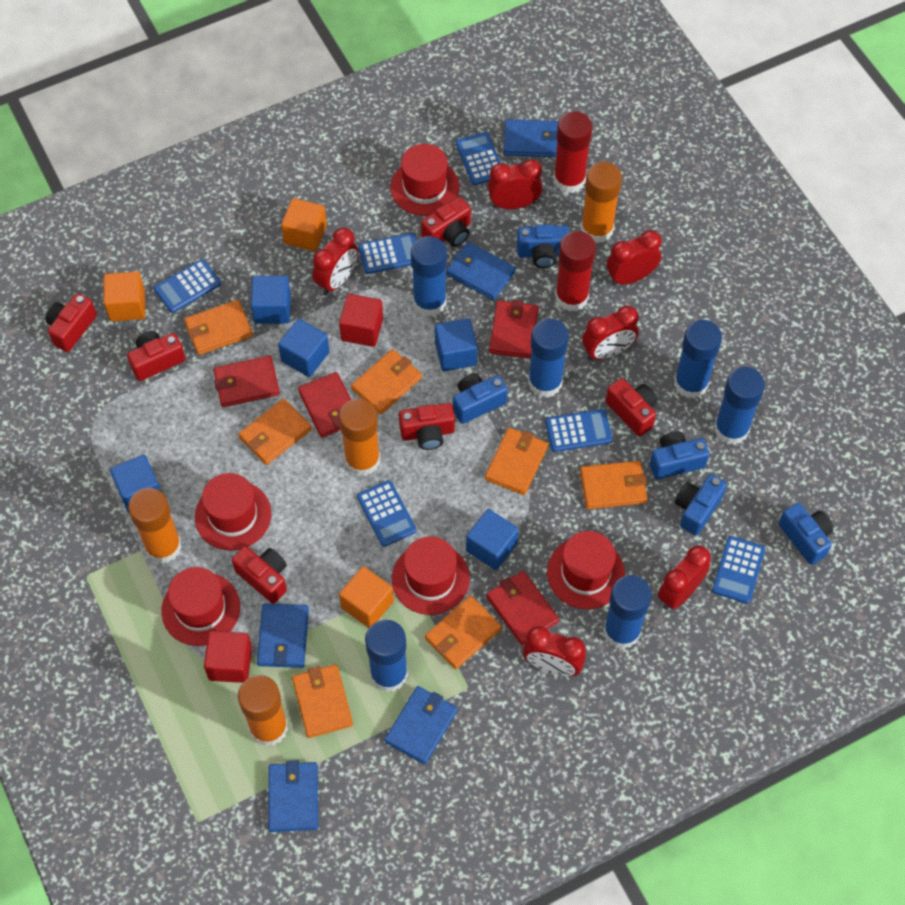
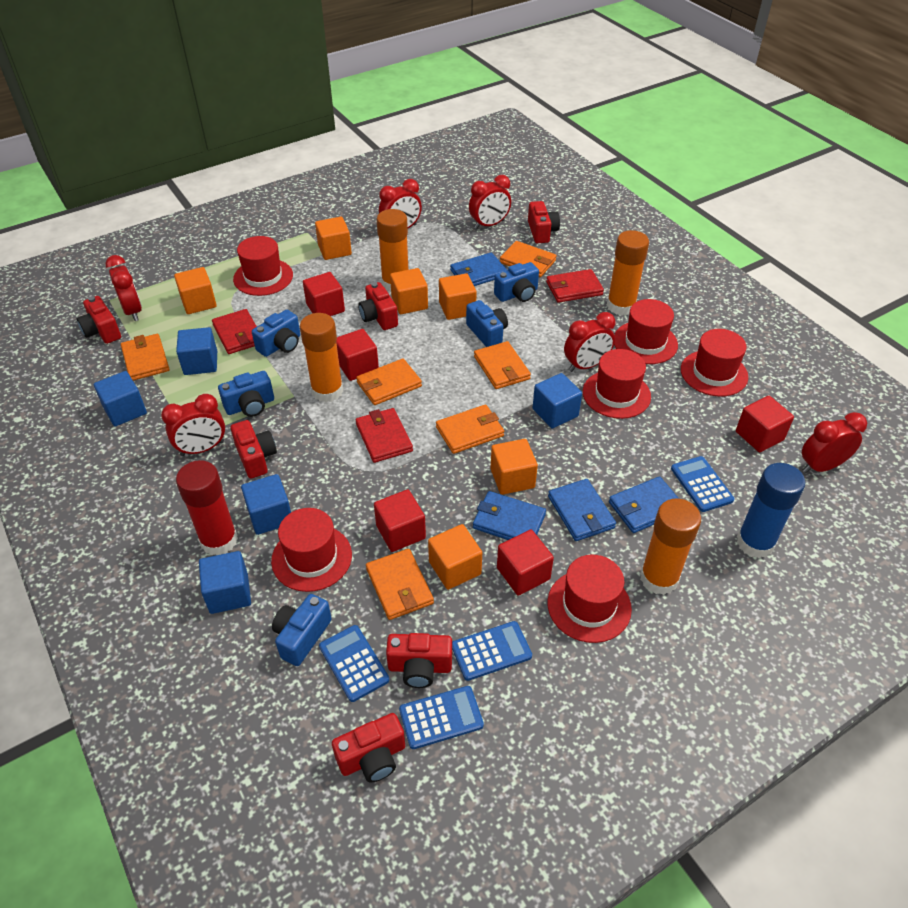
blue calculator: 6 -> 4
blue glue stick: 6 -> 1
blue wallet: 5 -> 4
orange cube: 3 -> 6
orange wallet: 7 -> 6
red cube: 2 -> 5
red glue stick: 2 -> 1
red hat: 5 -> 6
red wallet: 4 -> 3

